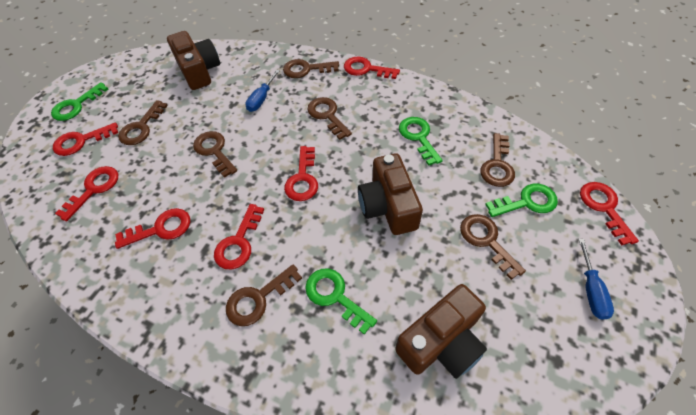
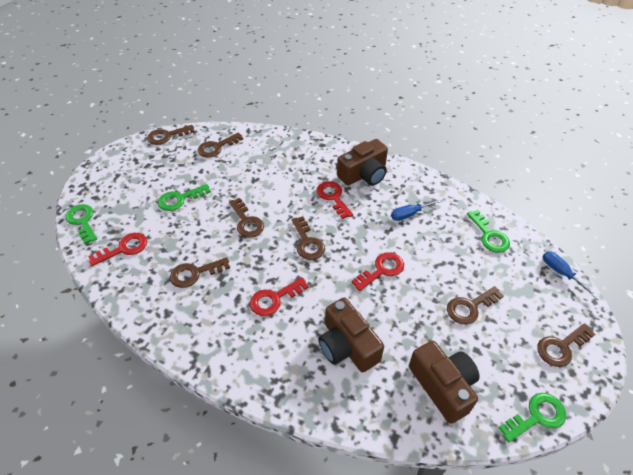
red key: 7 -> 4

